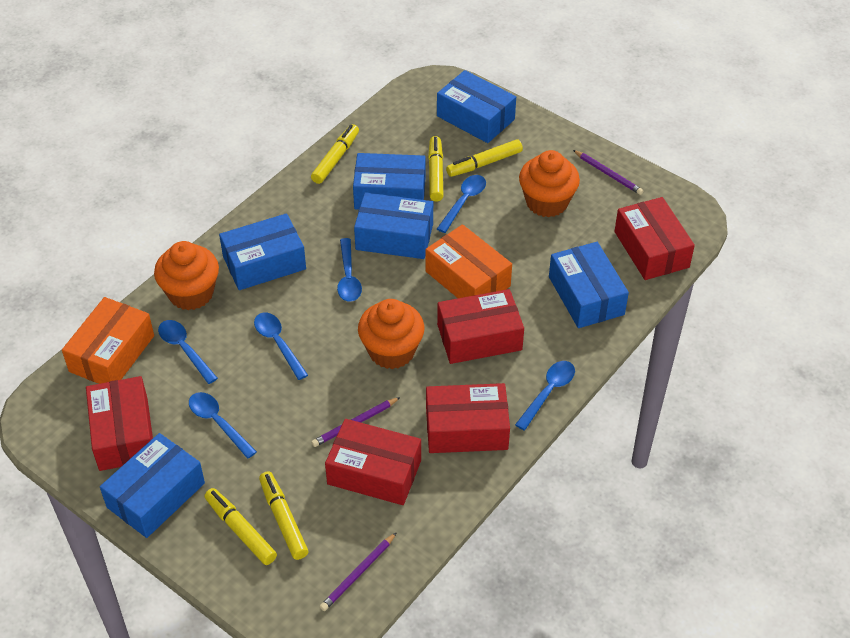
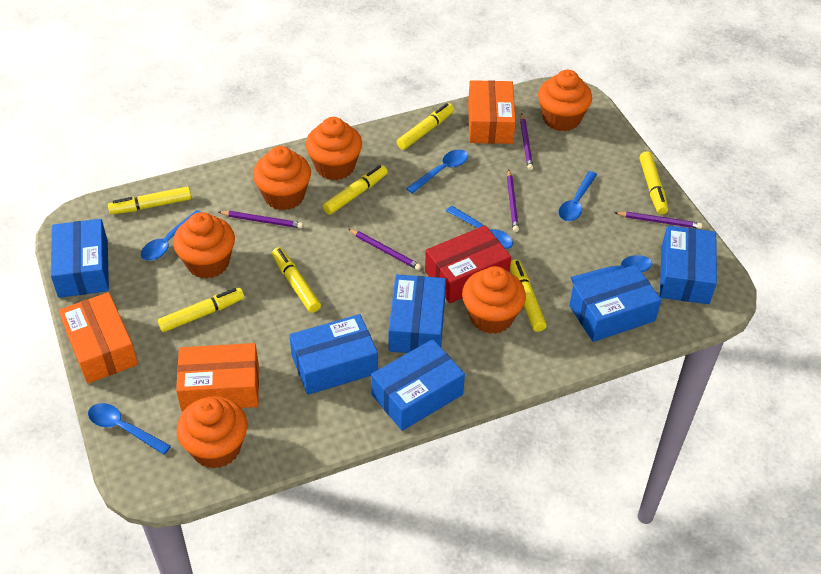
orange box: 2 -> 3
orange cupcake: 3 -> 6
purple pencil: 3 -> 5
red box: 5 -> 1
yellow marker: 5 -> 7

